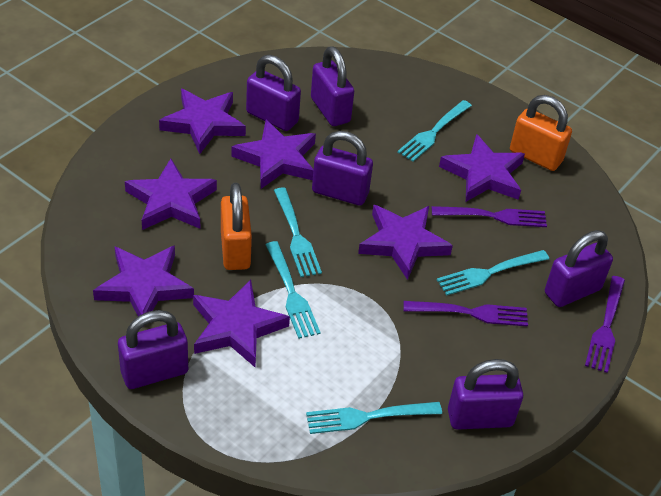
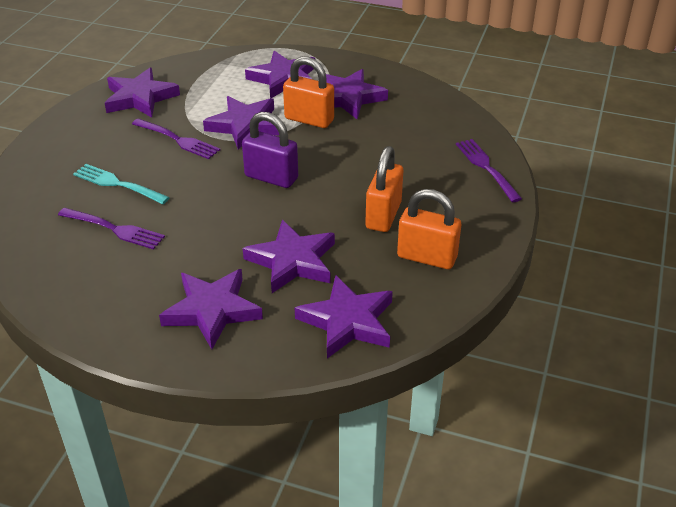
orange padlock: 2 -> 3
purple padlock: 6 -> 1
turquoise fork: 5 -> 1

